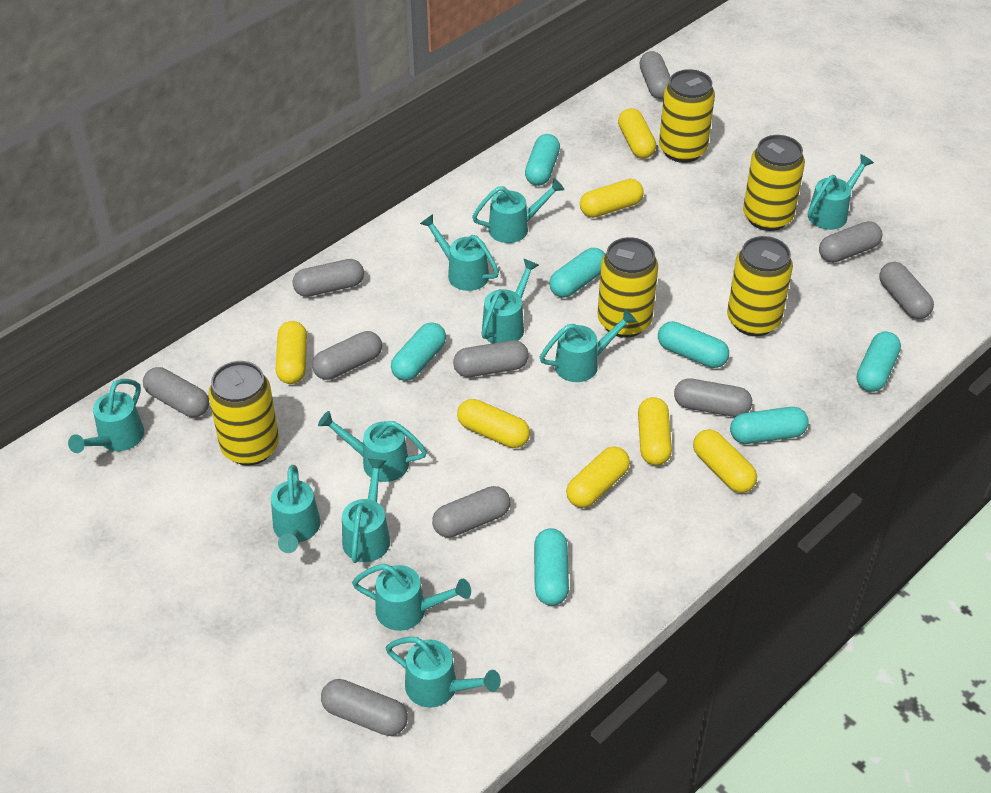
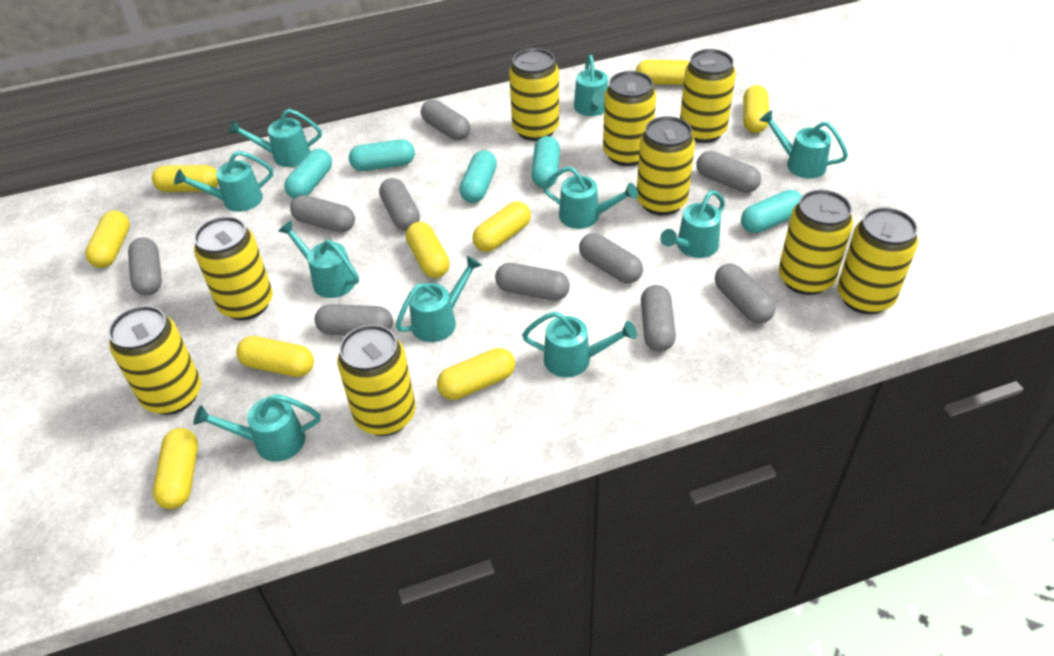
turquoise capsule: 7 -> 5
turquoise watering can: 11 -> 10
yellow can: 5 -> 9
yellow capsule: 7 -> 9

